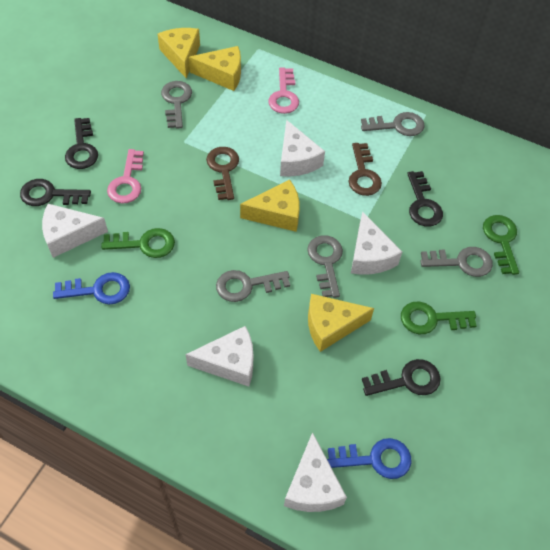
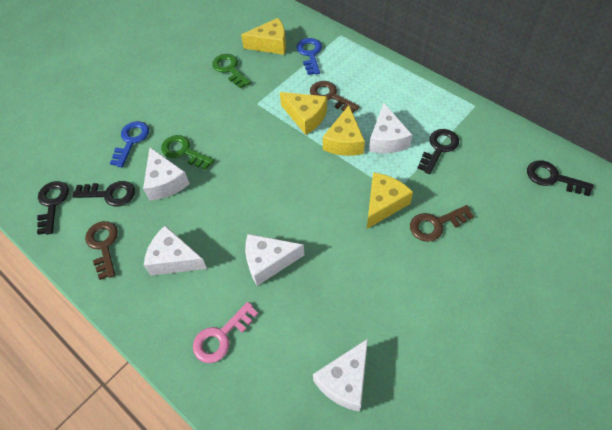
brown key: 2 -> 3
green key: 3 -> 2
grey key: 5 -> 0
pink key: 2 -> 1

